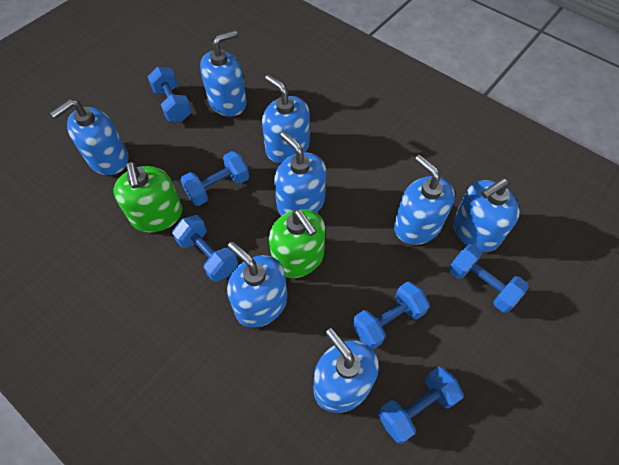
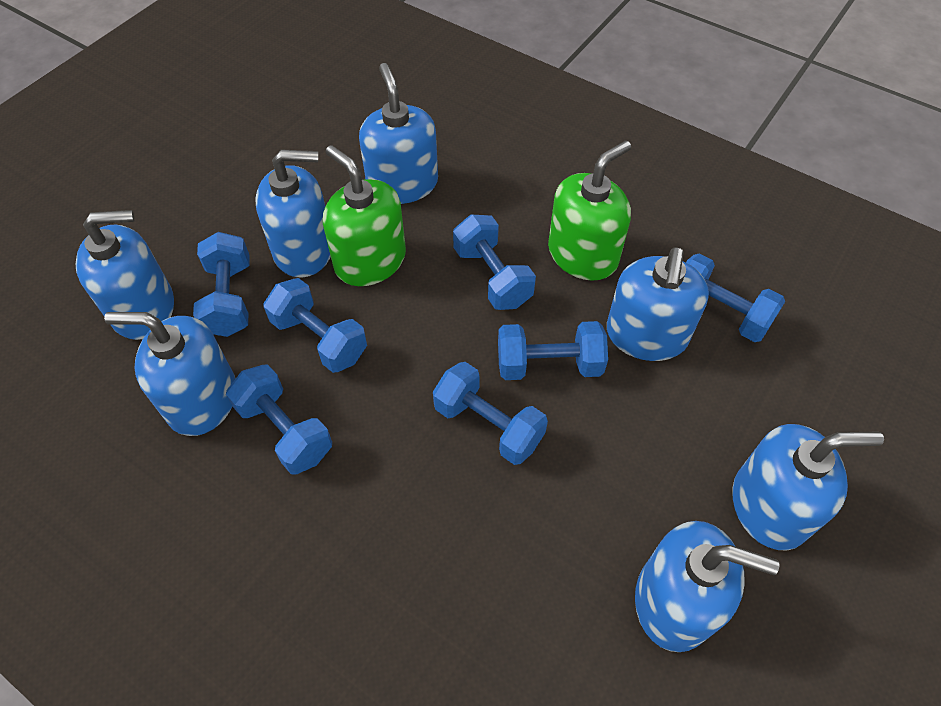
blue dumbbell: 6 -> 7
blue soap dispenser: 8 -> 7

